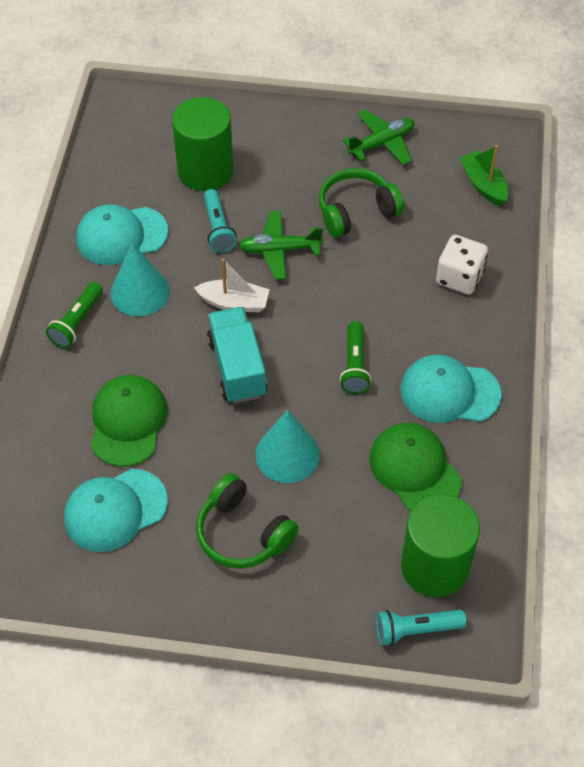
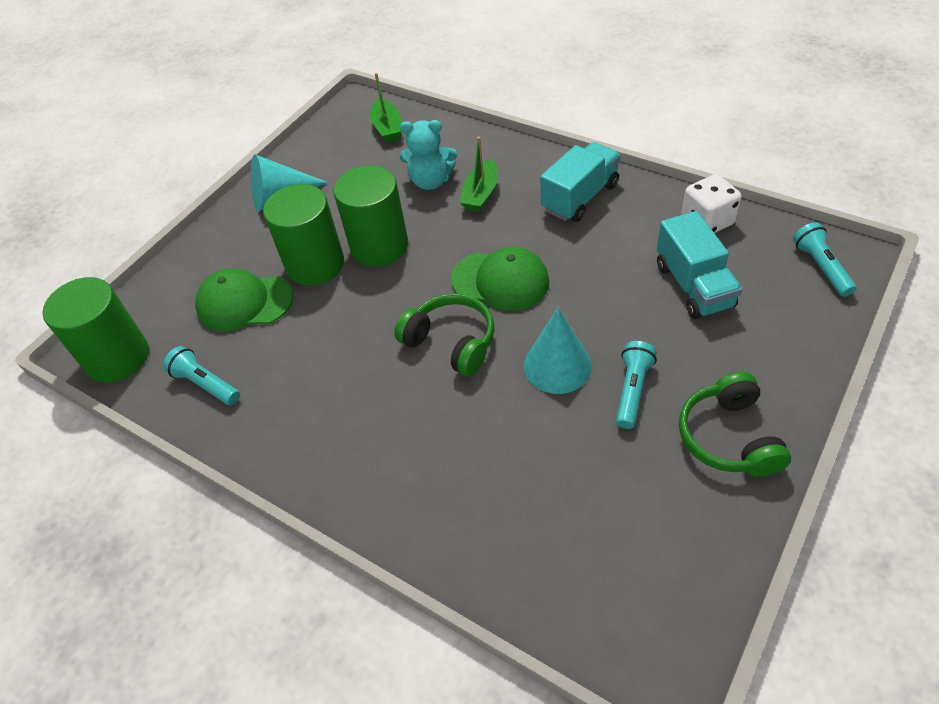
green boat: 1 -> 2
green cylinder: 2 -> 3
green flashlight: 2 -> 0
green plane: 2 -> 0
turquoise cap: 3 -> 0
turquoise flashlight: 2 -> 3
turquoise teddy bear: 0 -> 1
turquoise truck: 1 -> 2
white boat: 1 -> 0

